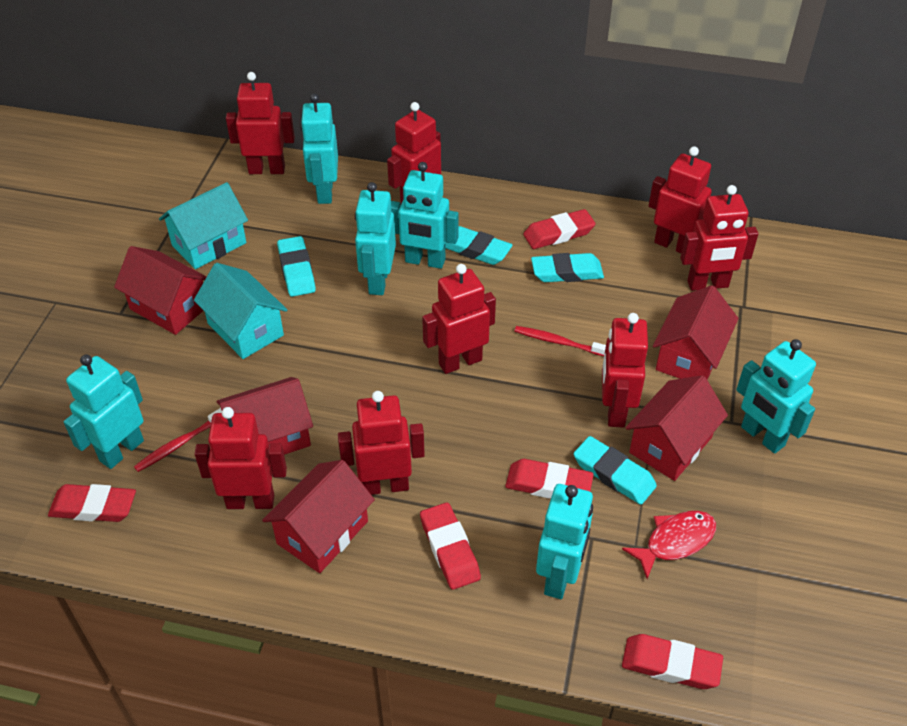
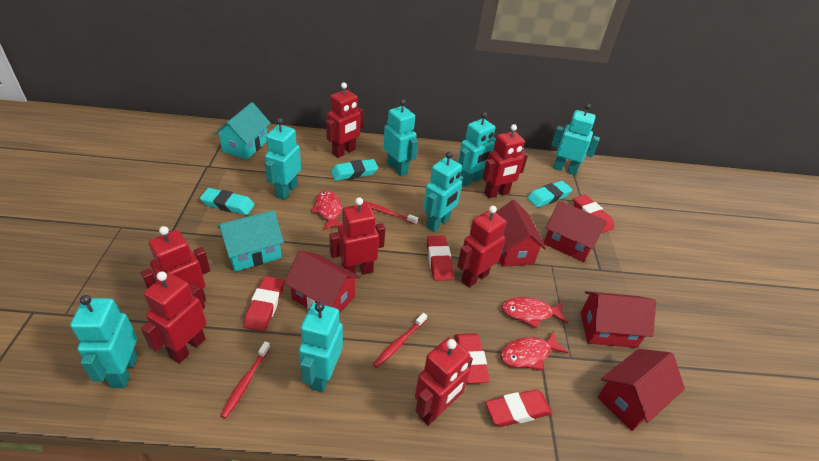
red fish: 1 -> 3
red robot: 8 -> 7
red toothbrush: 2 -> 3
turquoise eraser: 4 -> 3
turquoise robot: 6 -> 7

